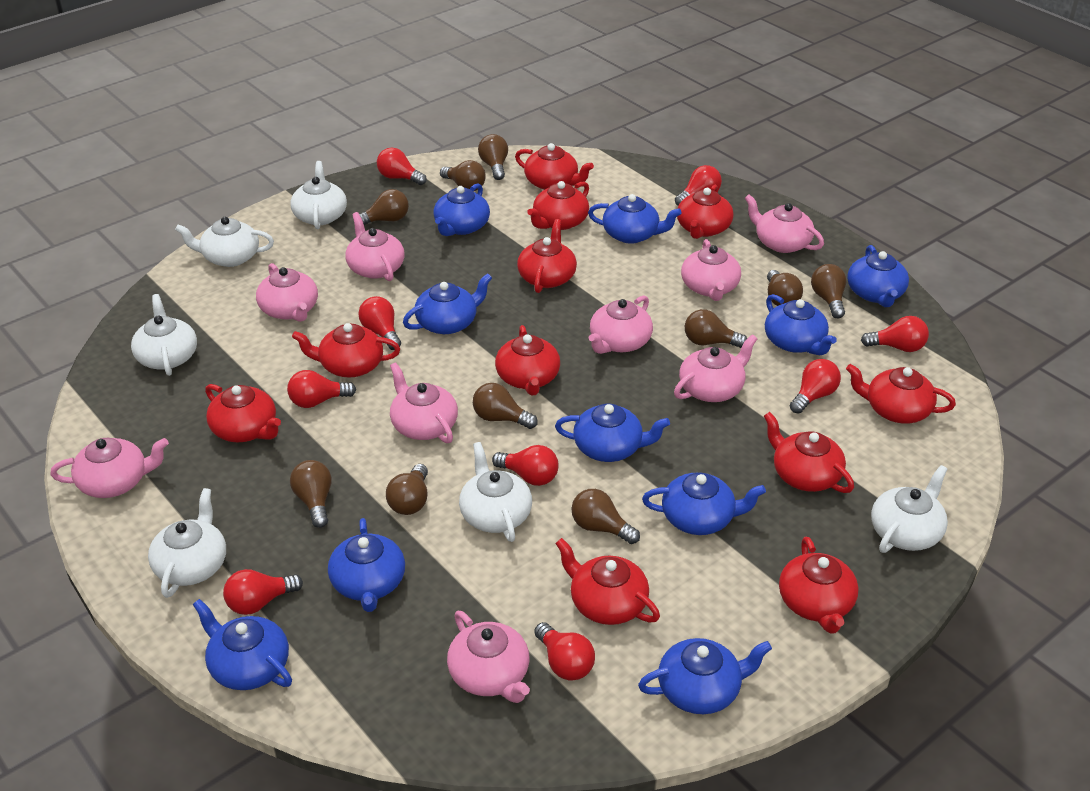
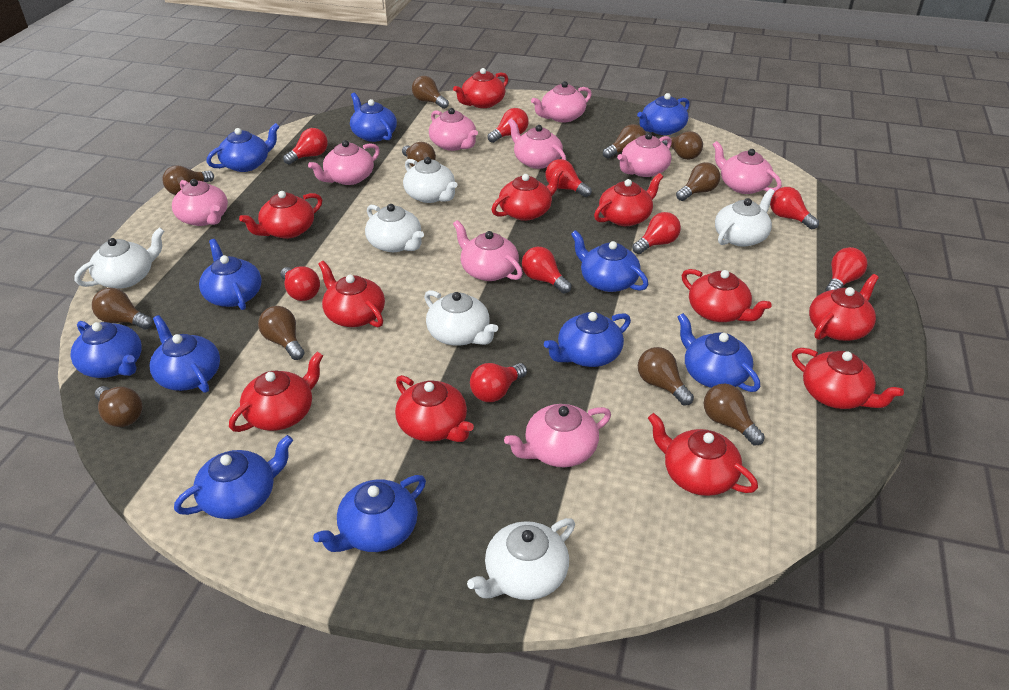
blue teapot: 10 -> 11
brown light bulb: 10 -> 11

